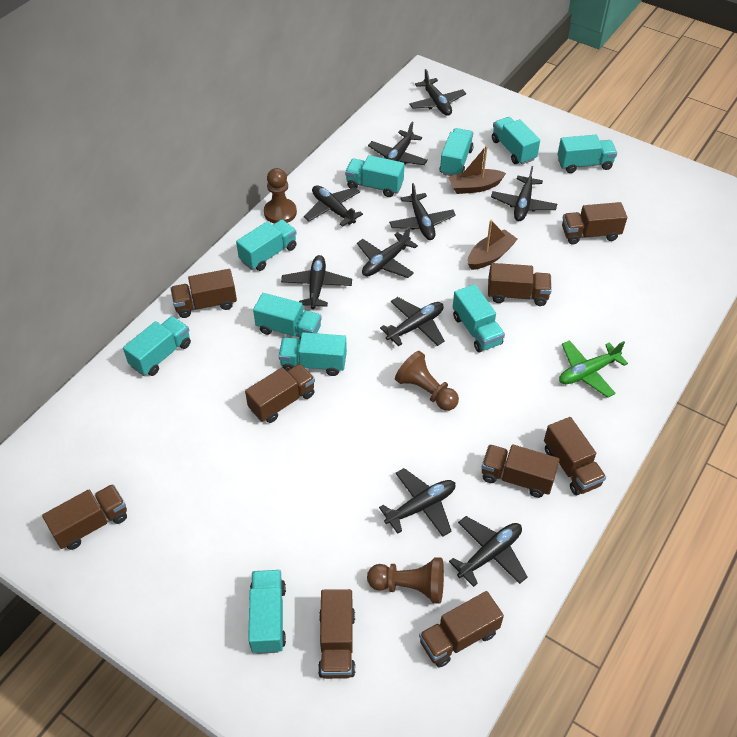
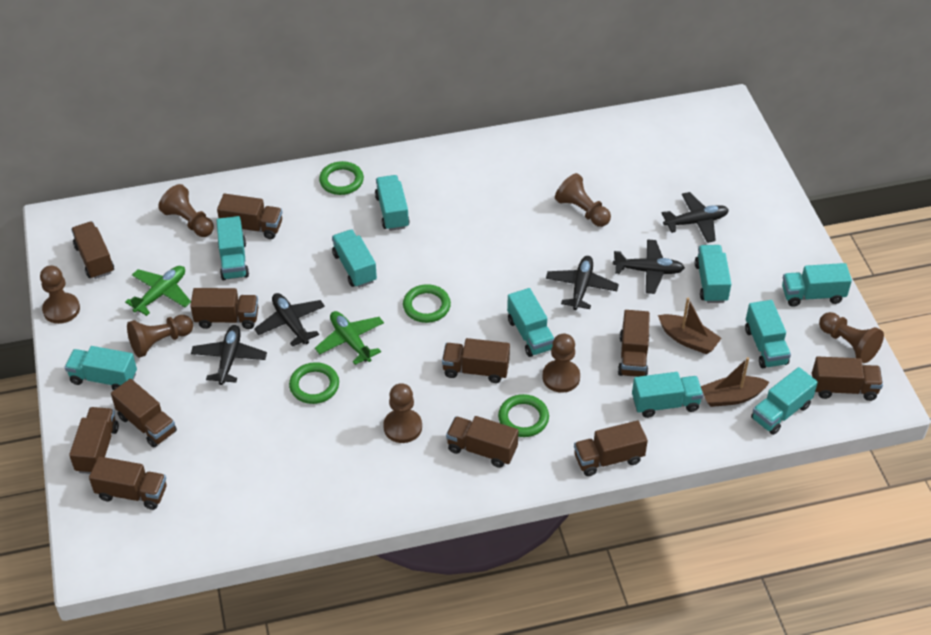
black plane: 10 -> 5
brown pawn: 3 -> 7
brown truck: 9 -> 11
green plane: 1 -> 2
green ring: 0 -> 4

